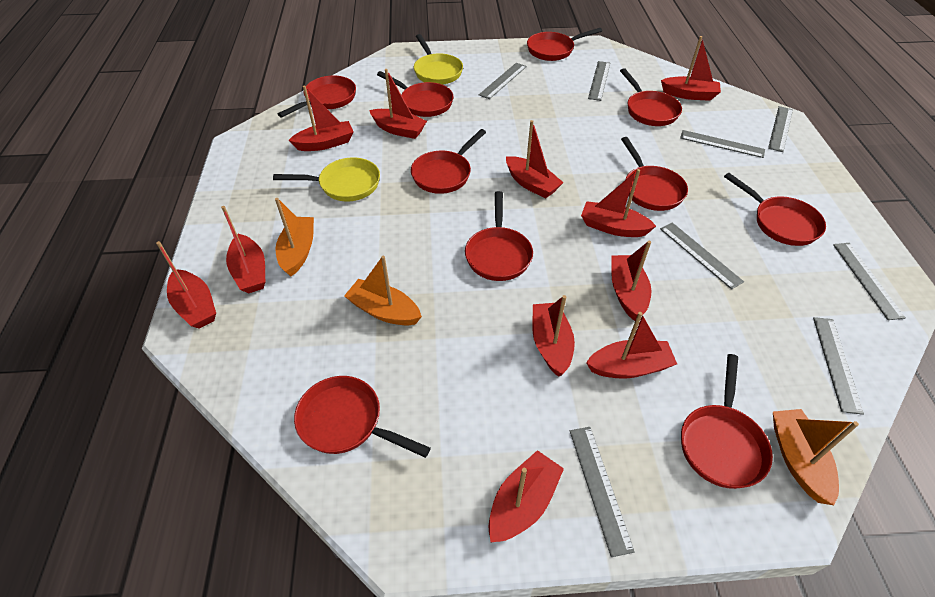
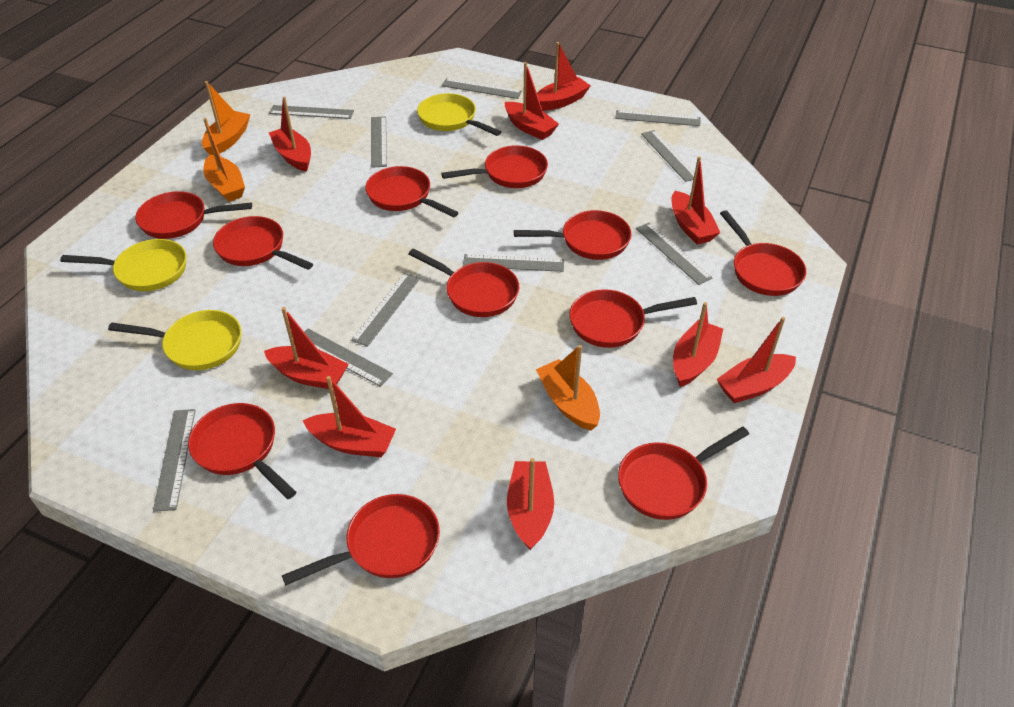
grey ruler: 8 -> 10
red boat: 11 -> 9
red pan: 10 -> 11
yellow pan: 2 -> 3

